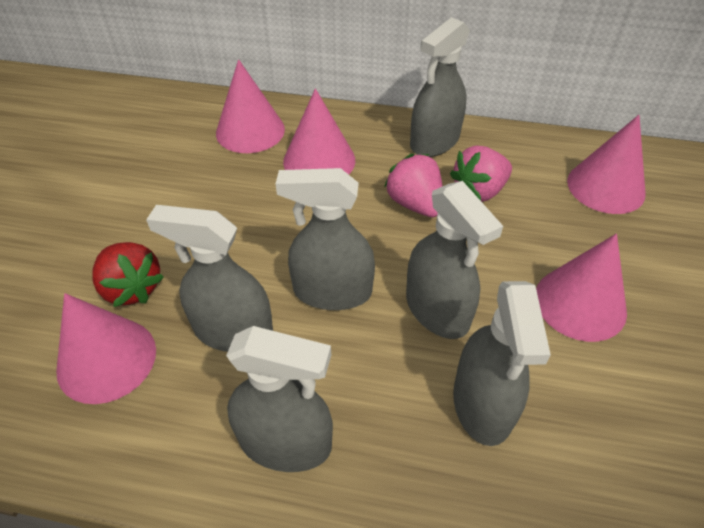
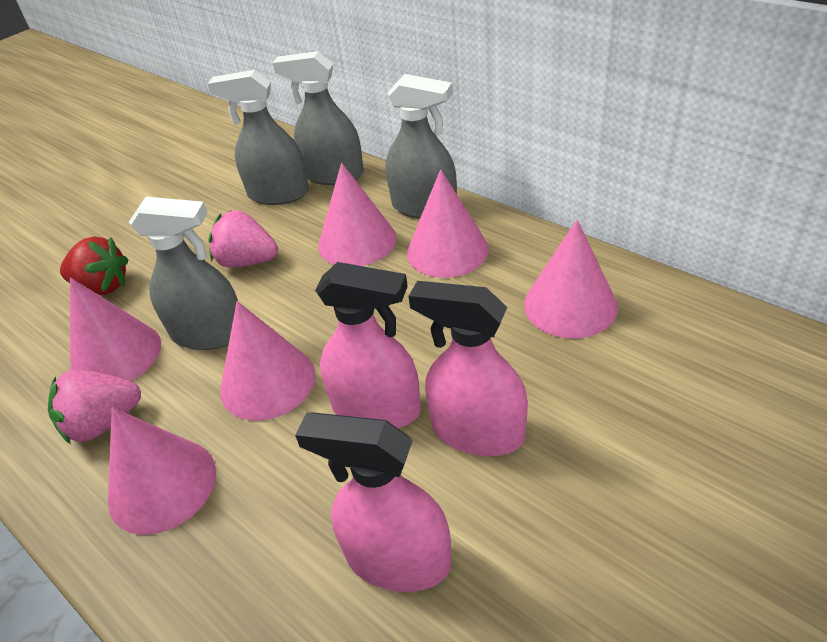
grey spray bottle: 6 -> 4
pink cone: 5 -> 6
pink spray bottle: 0 -> 3

